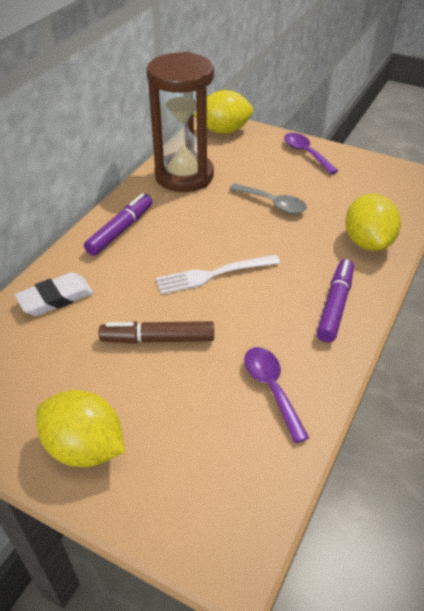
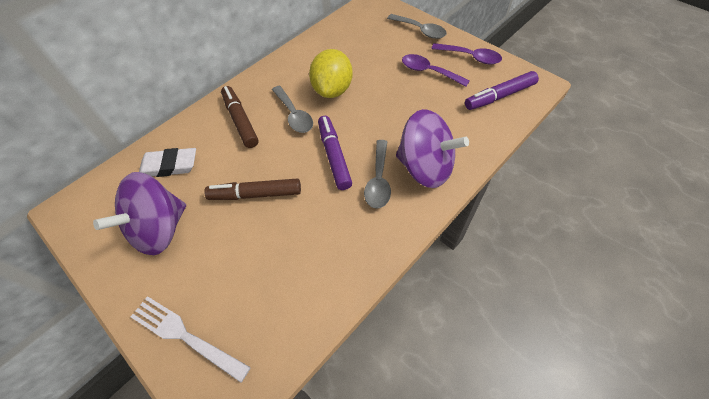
brown hourglass: 1 -> 0
brown marker: 1 -> 2
grey spoon: 1 -> 3
purple spinning top: 0 -> 2
yellow lemon: 3 -> 1

